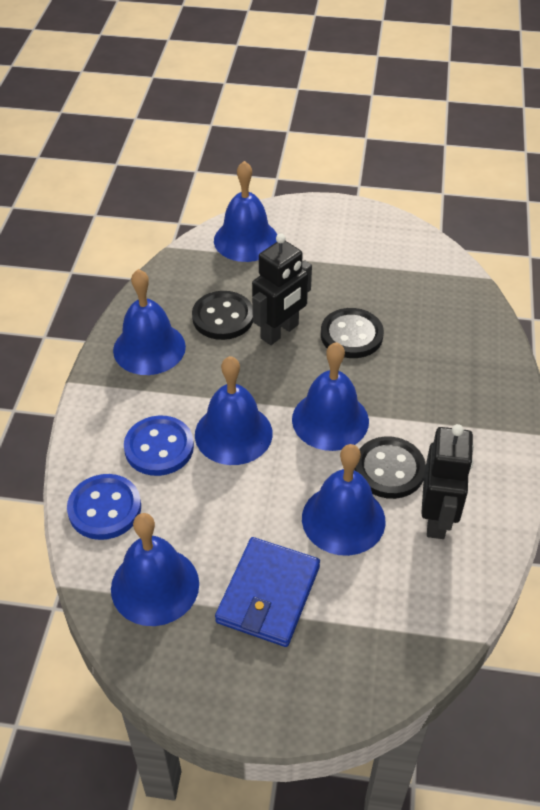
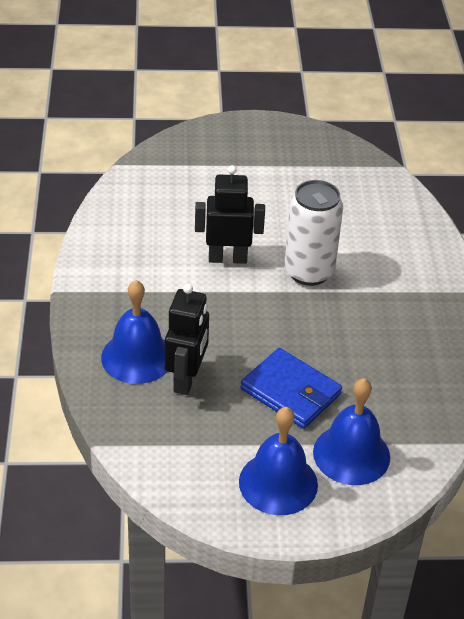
black button: 3 -> 0
blue bell: 6 -> 3
blue button: 2 -> 0
white can: 0 -> 1

